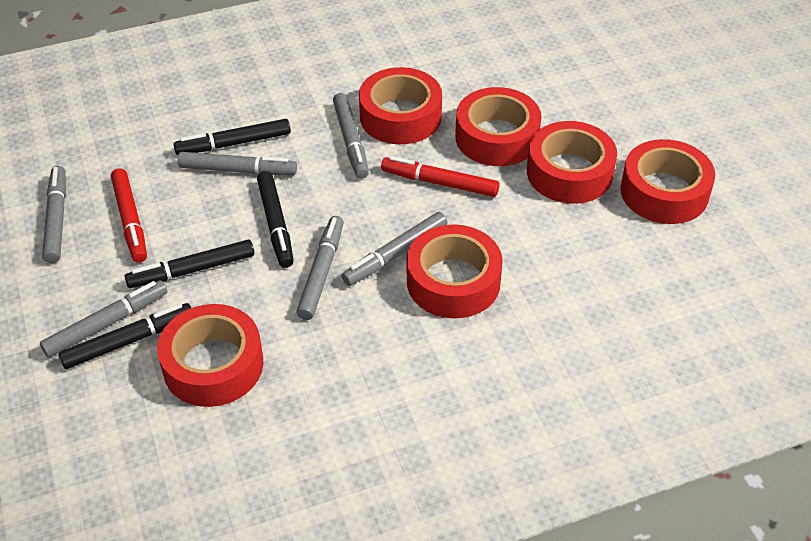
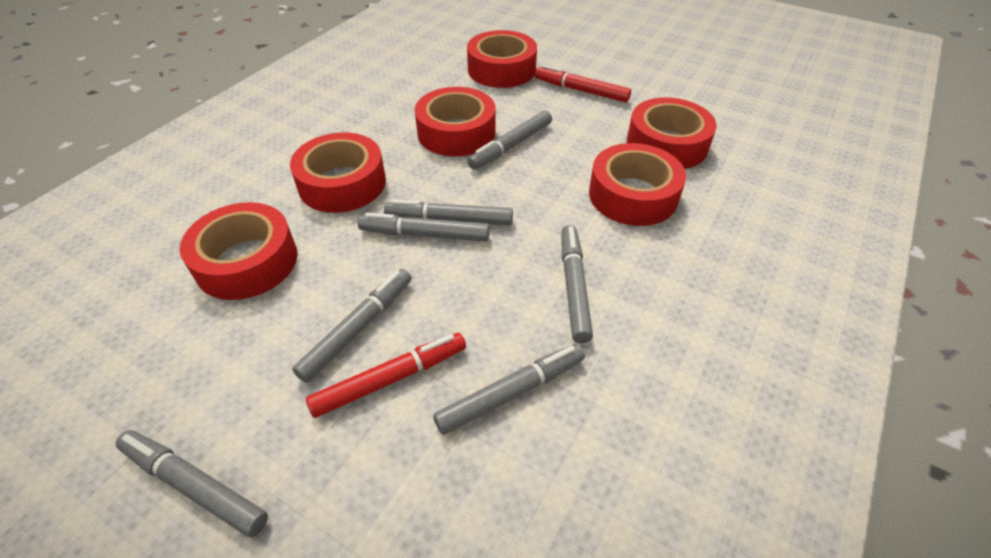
black marker: 4 -> 0
grey marker: 6 -> 7

